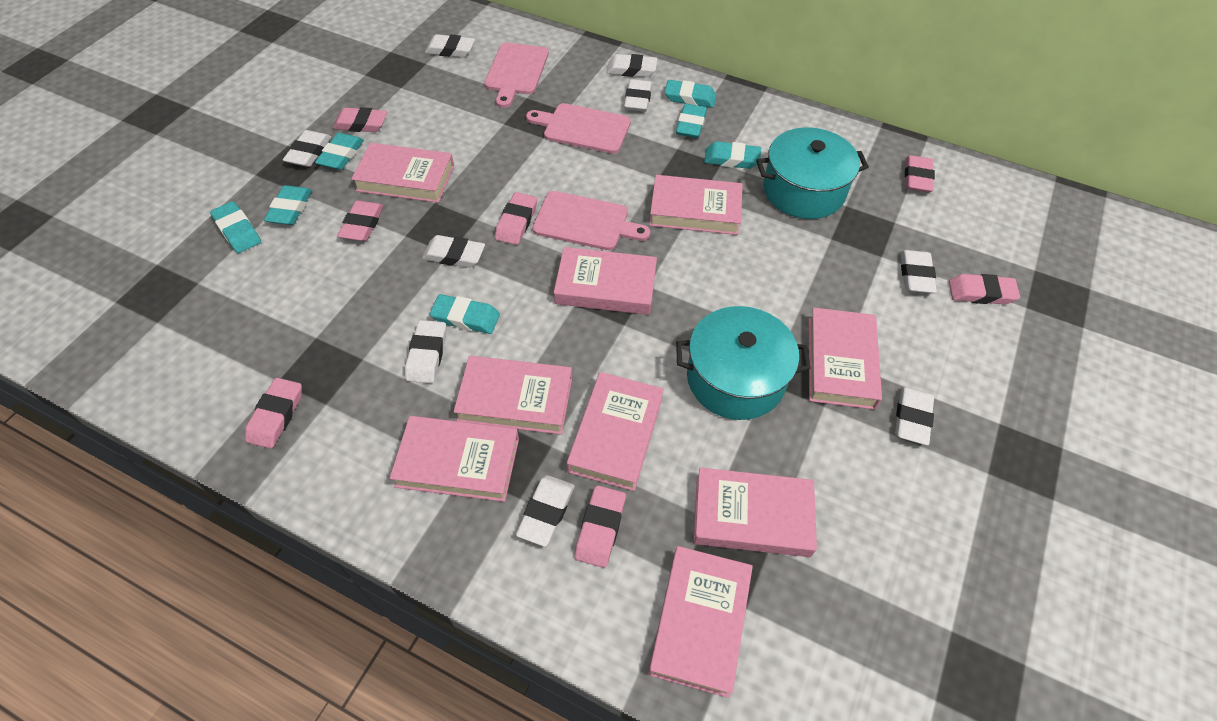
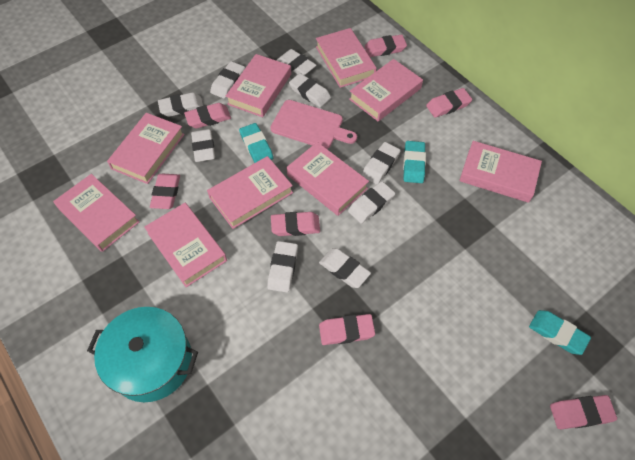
pink cutting board: 3 -> 1
turquoise eraser: 7 -> 3
turquoise pot: 2 -> 1

